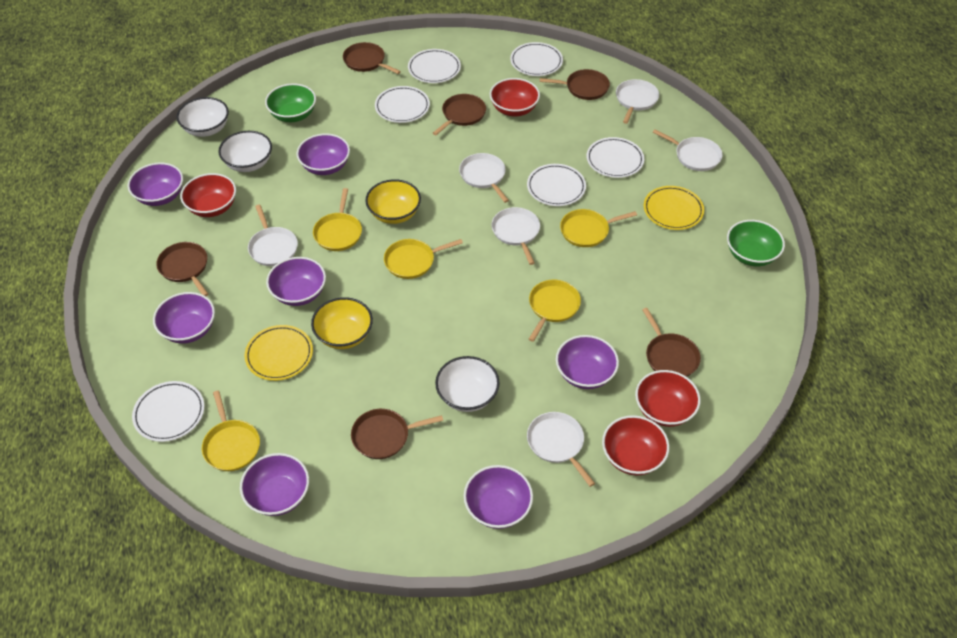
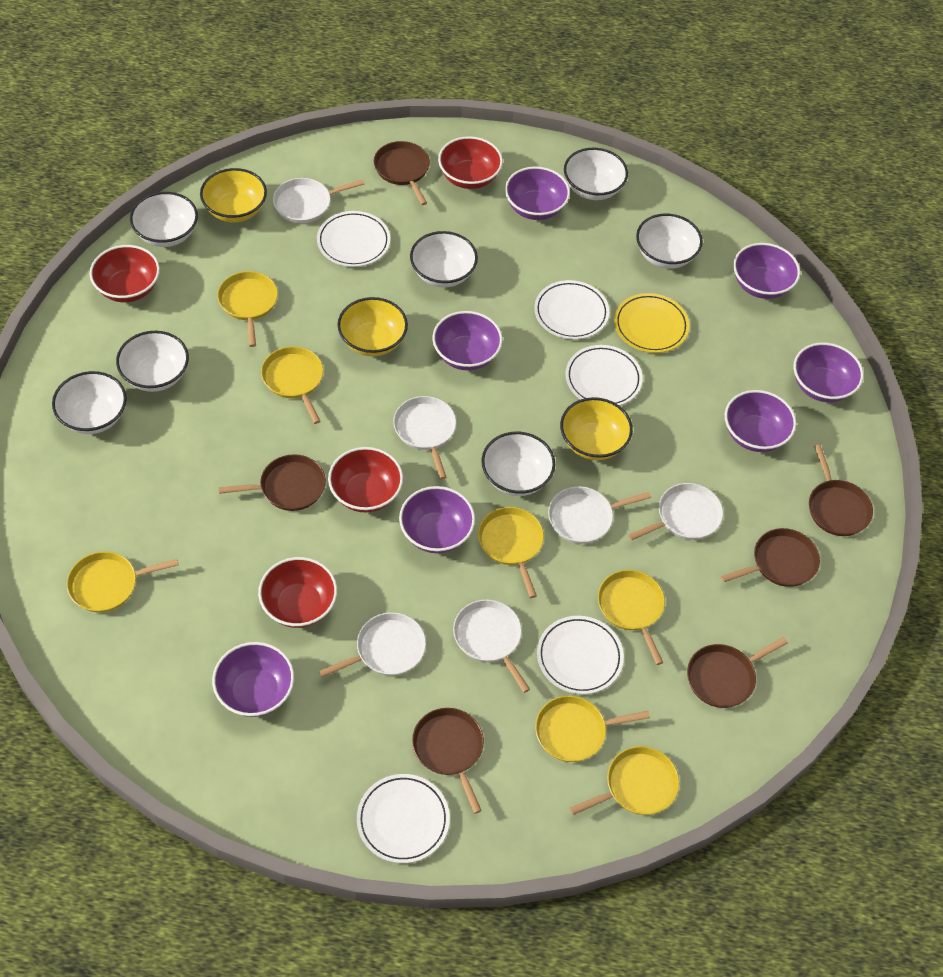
green bowl: 2 -> 0
white bowl: 3 -> 7
white plate: 6 -> 5
yellow bowl: 2 -> 3
yellow pan: 5 -> 7
yellow plate: 2 -> 1

